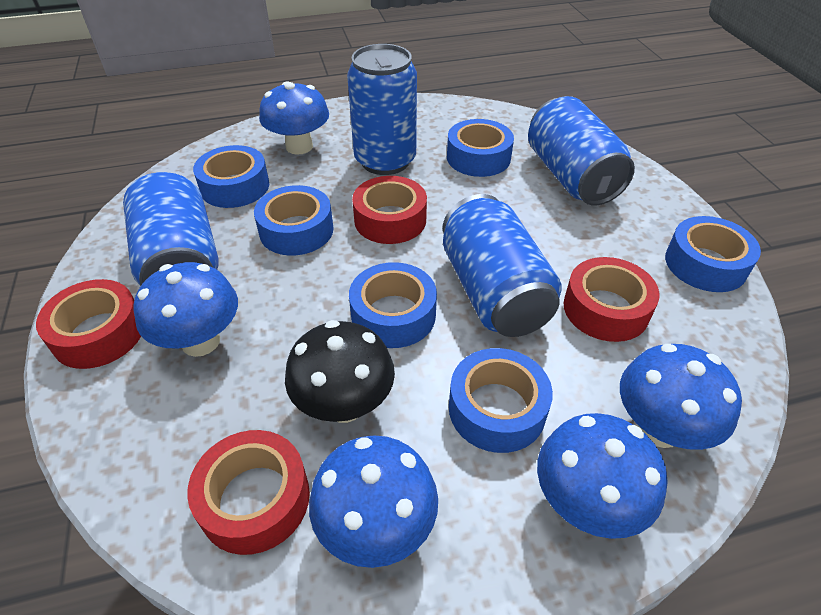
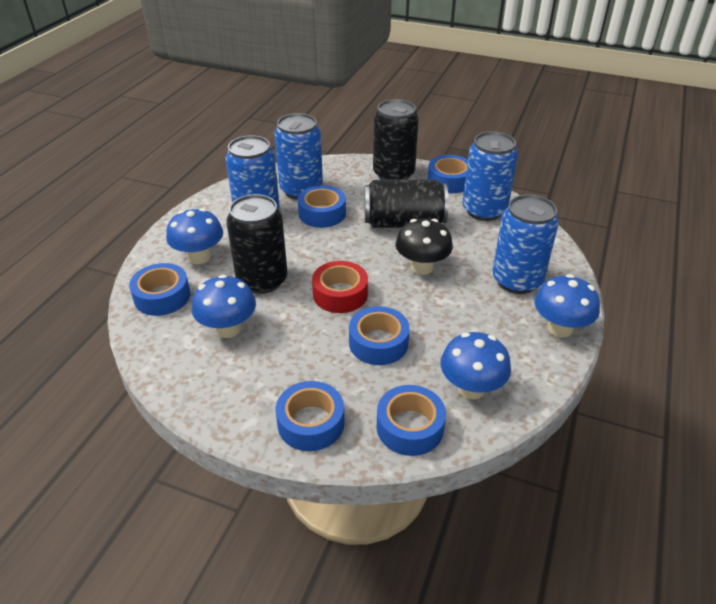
black can: 0 -> 3
blue mushroom: 5 -> 4
red tape: 4 -> 1

